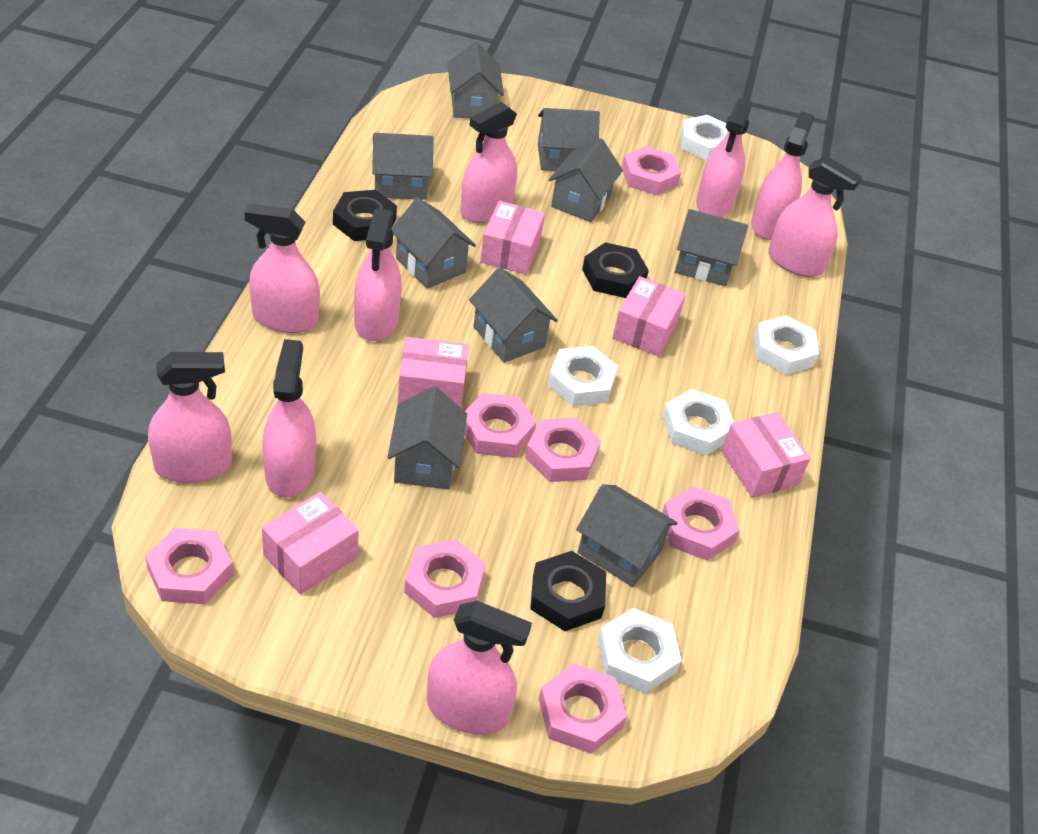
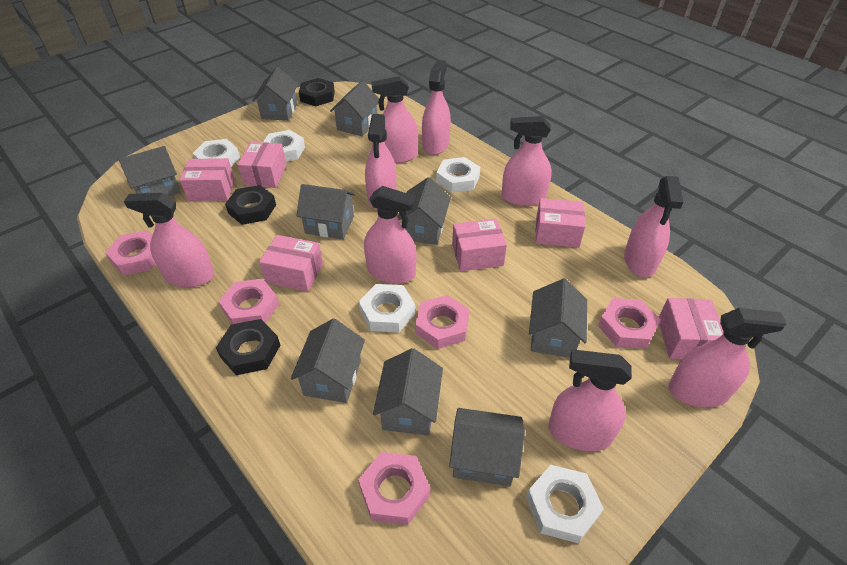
pink box: 5 -> 6
pink nut: 7 -> 5

